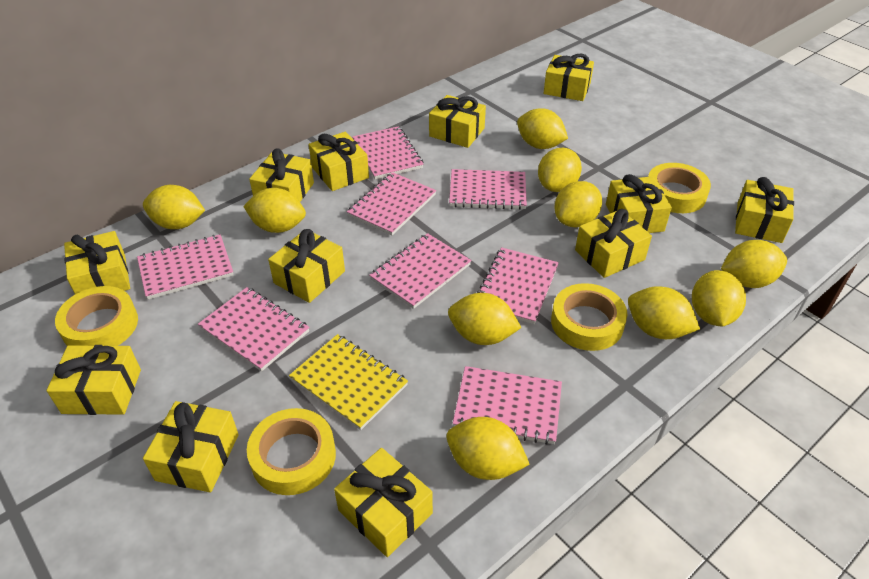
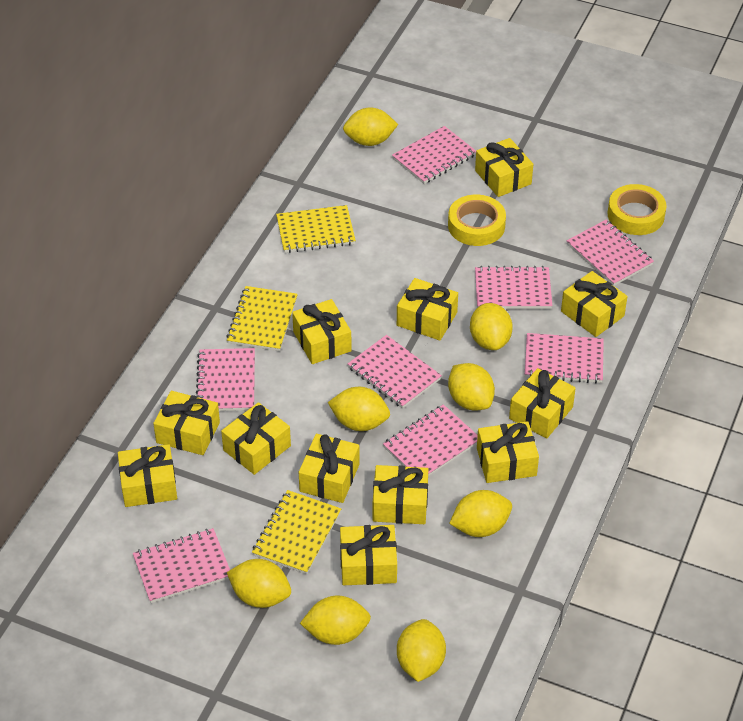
yellow lemon: 10 -> 8
yellow notebook: 1 -> 3
yellow tape: 4 -> 2

